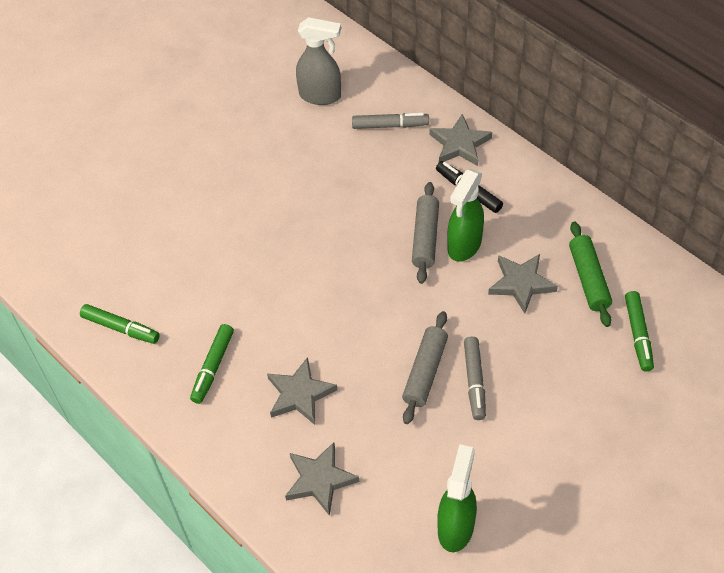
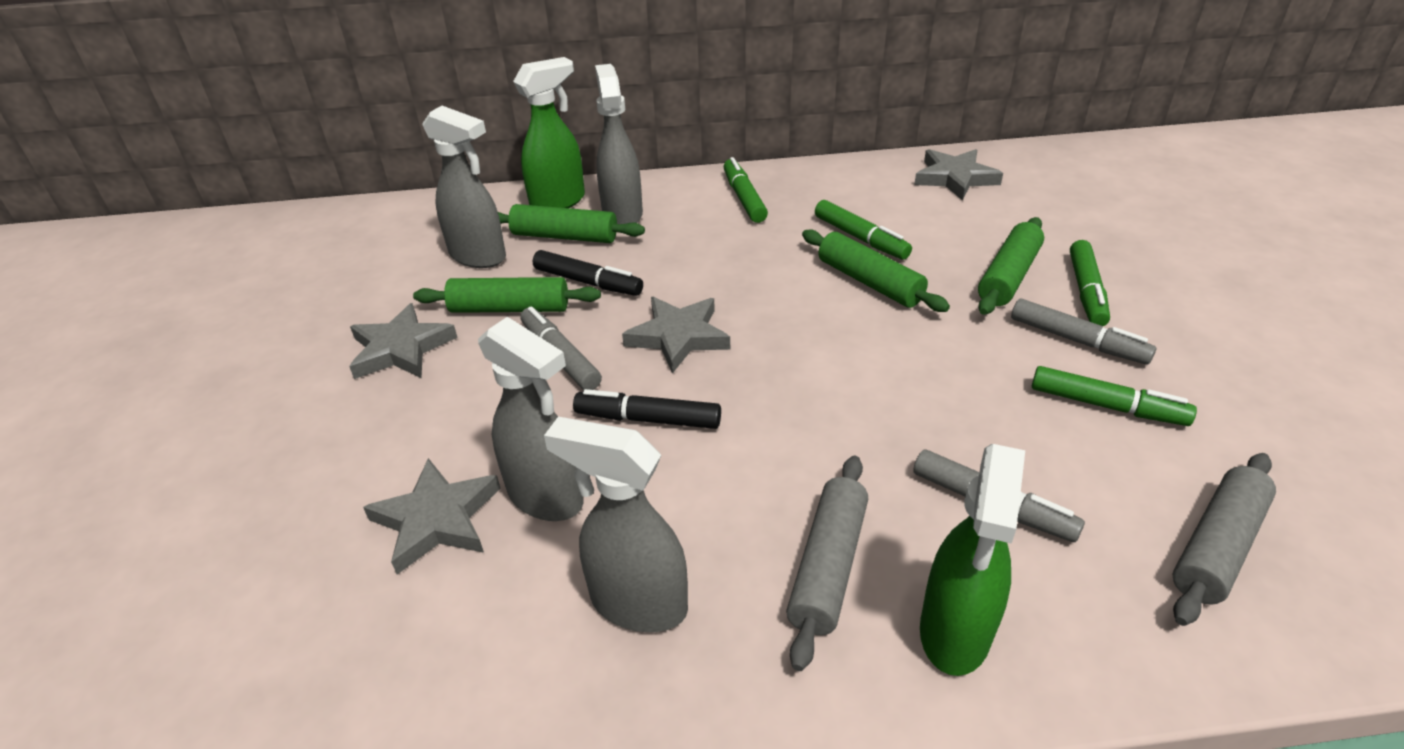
black marker: 1 -> 2
green marker: 3 -> 4
green rolling pin: 1 -> 4
grey marker: 2 -> 3
grey spray bottle: 1 -> 4

